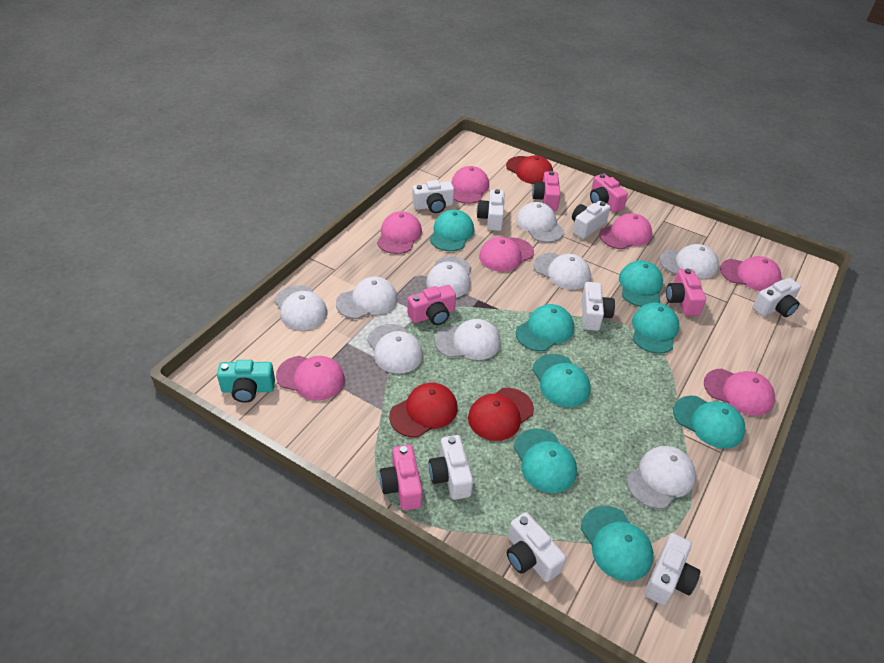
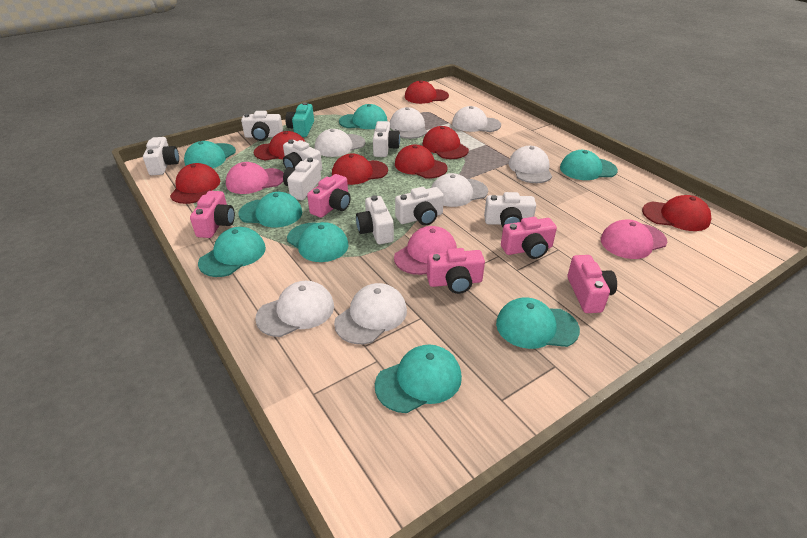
pink cap: 7 -> 3
red cap: 3 -> 7
white cap: 9 -> 7

